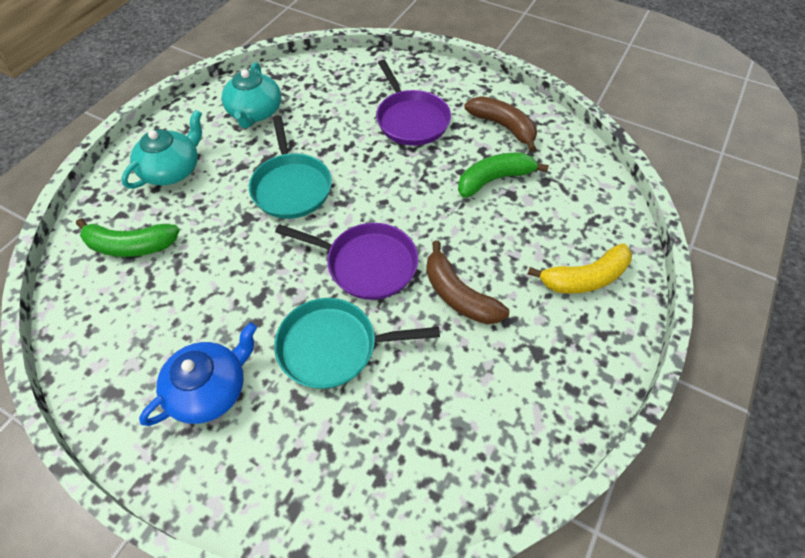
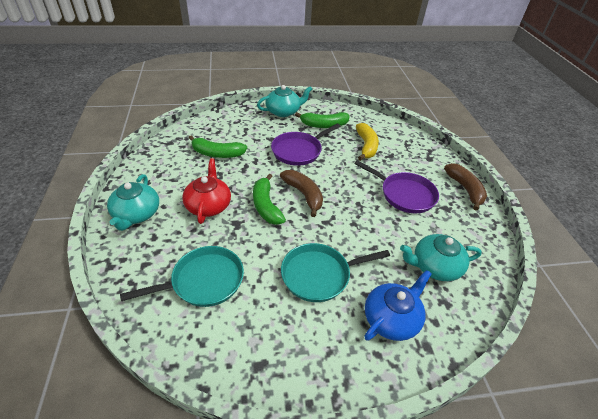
green banana: 2 -> 3
red teapot: 0 -> 1
turquoise teapot: 2 -> 3

